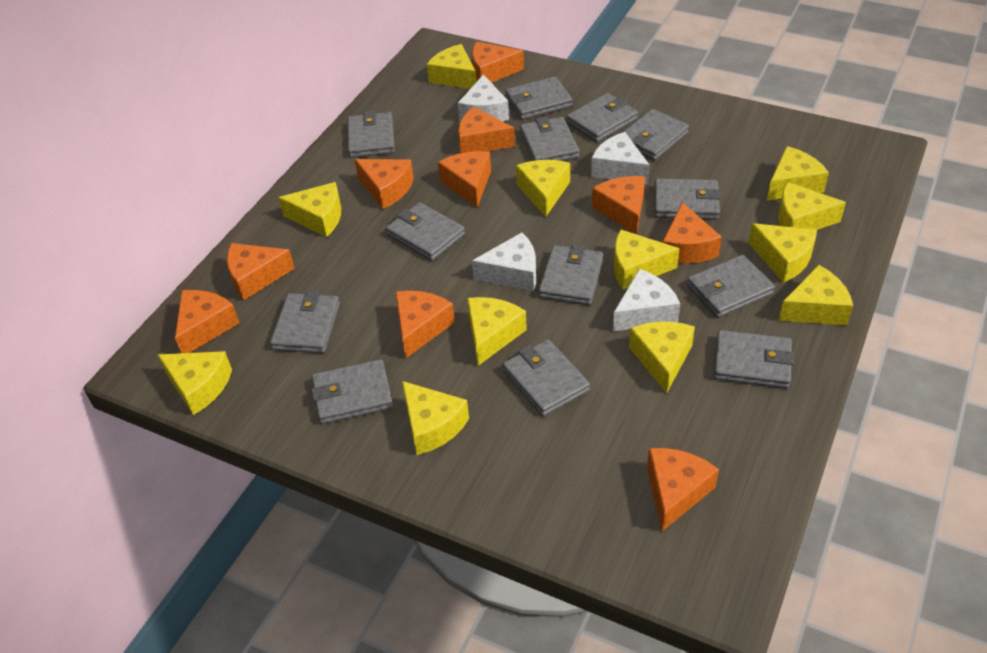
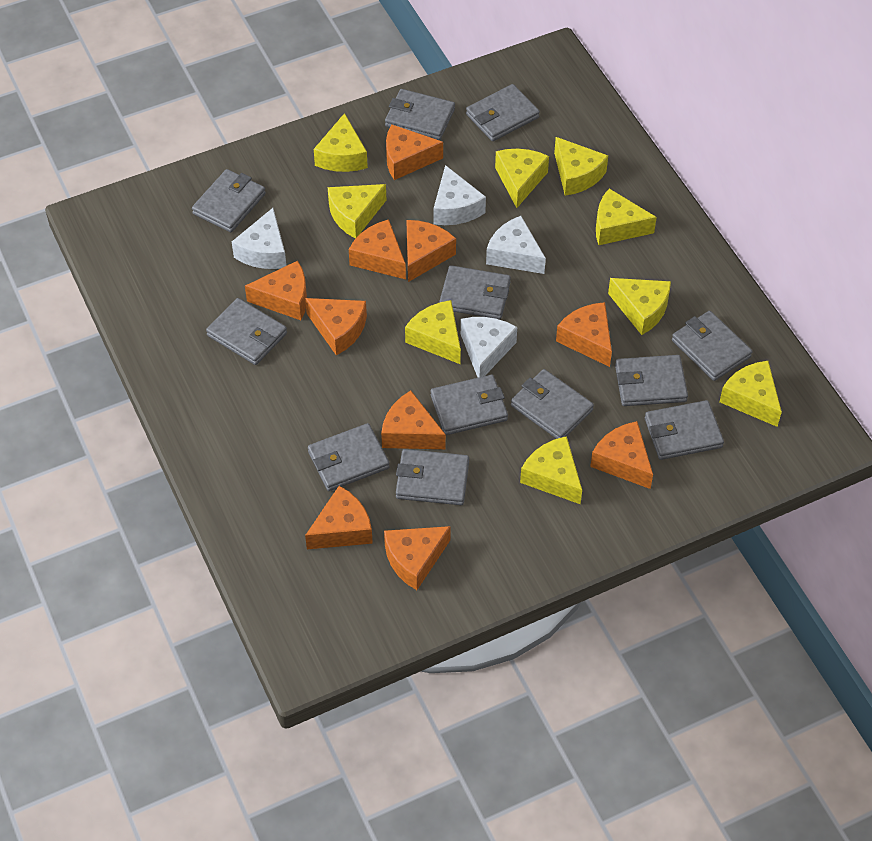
grey wallet: 13 -> 12
yellow cheese: 12 -> 9

